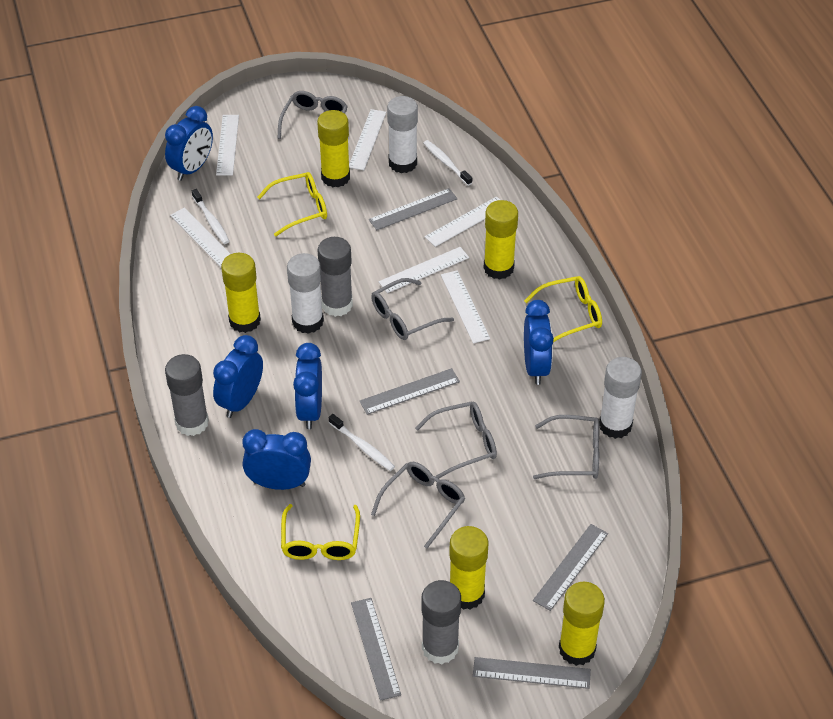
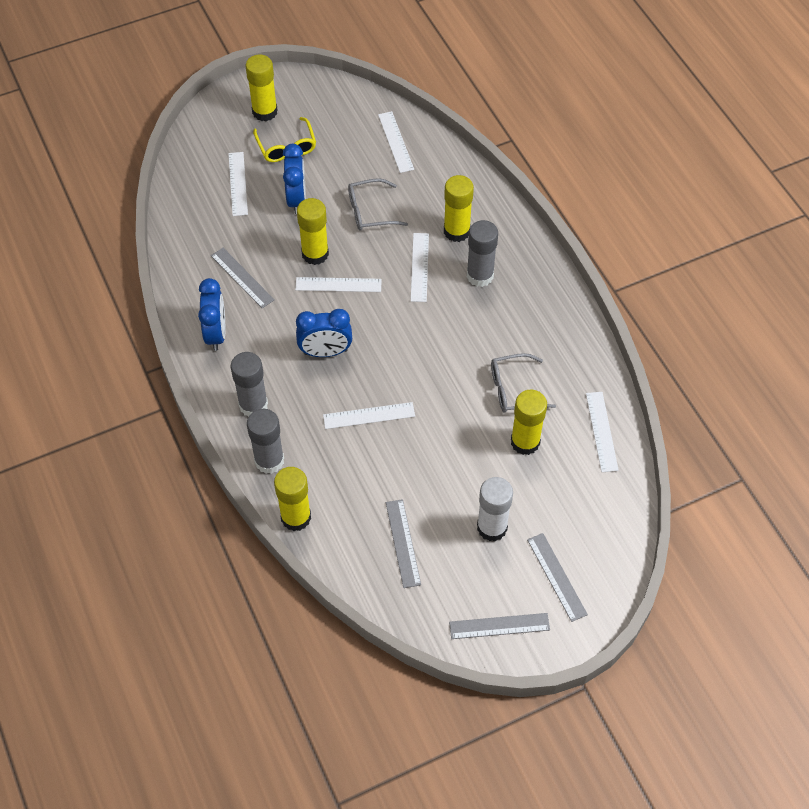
blue clock: 5 -> 3
grey glasses: 5 -> 2
grey ruler: 5 -> 4
white glue stick: 3 -> 1
white toothbrush: 3 -> 0
yellow glasses: 3 -> 1

